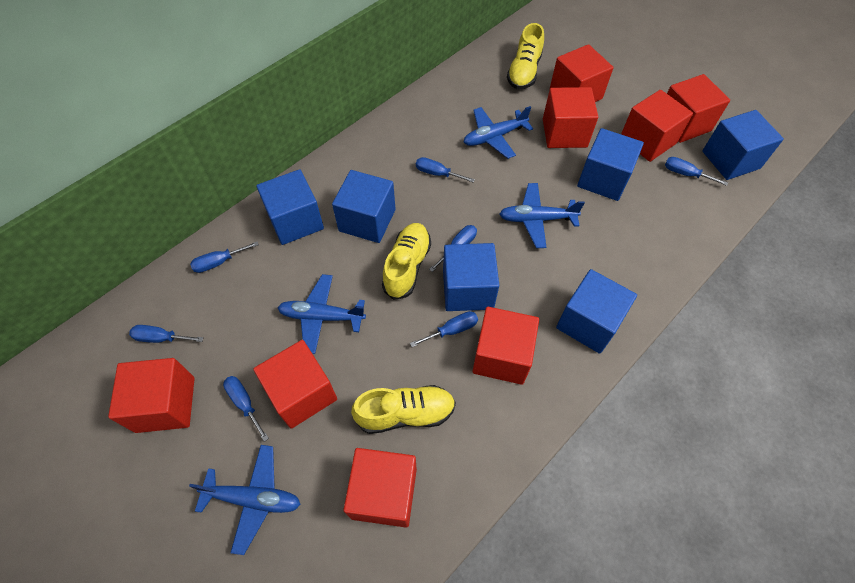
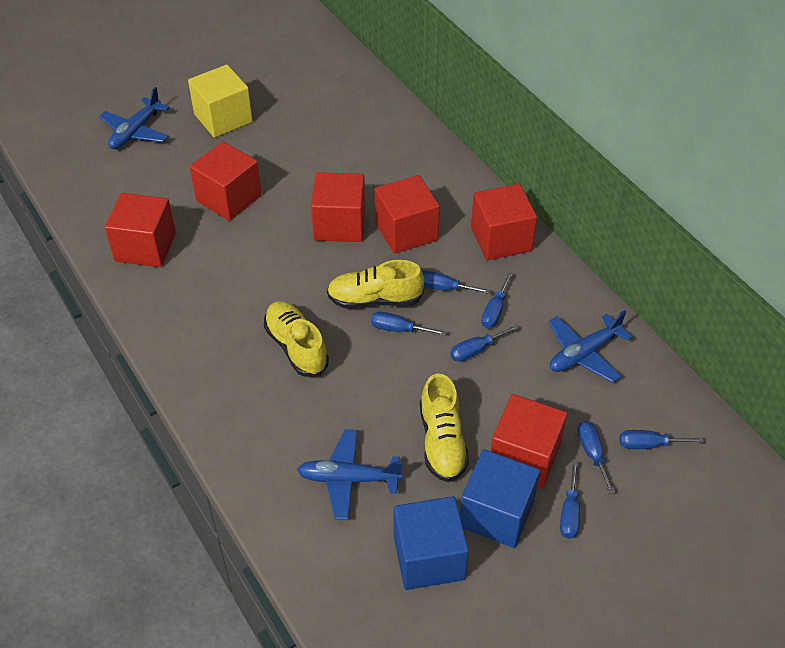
blue cube: 6 -> 2
blue plane: 4 -> 3
red cube: 8 -> 6
yellow cube: 0 -> 1

